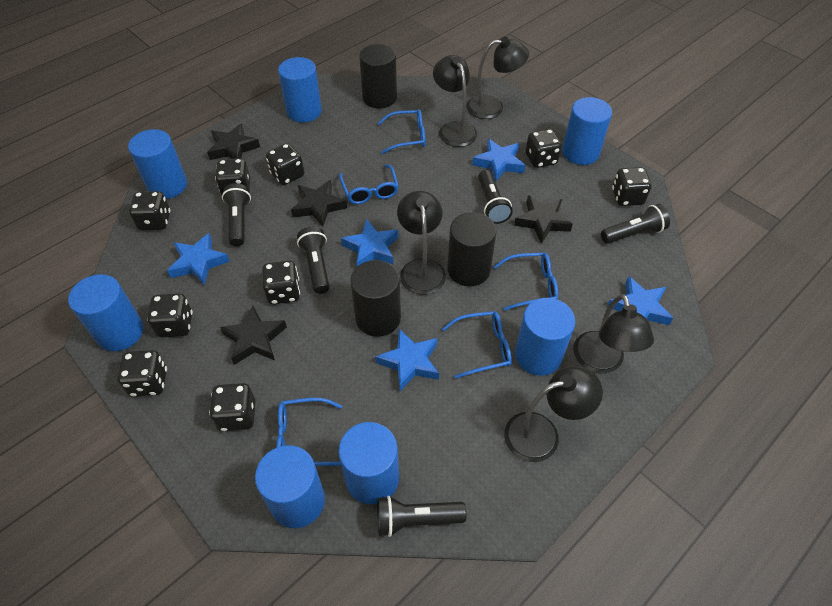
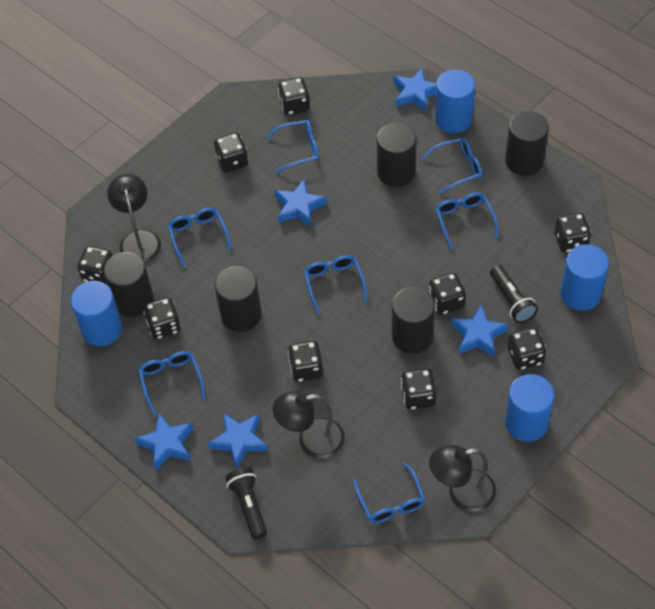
black cylinder: 3 -> 5
black flashlight: 5 -> 2
black lamp: 5 -> 3
black star: 4 -> 0
blue cylinder: 7 -> 4
blue glasses: 5 -> 7

